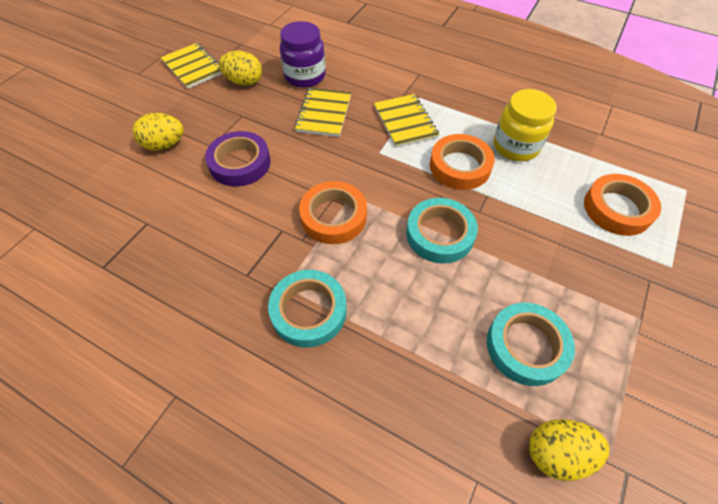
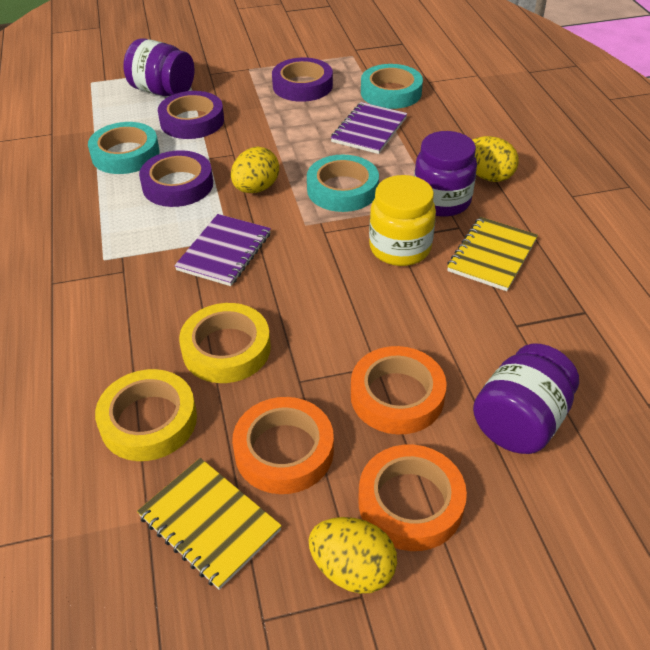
purple jar: 1 -> 3
purple notebook: 0 -> 2
purple tape: 1 -> 3
yellow notebook: 3 -> 2
yellow tape: 0 -> 2

